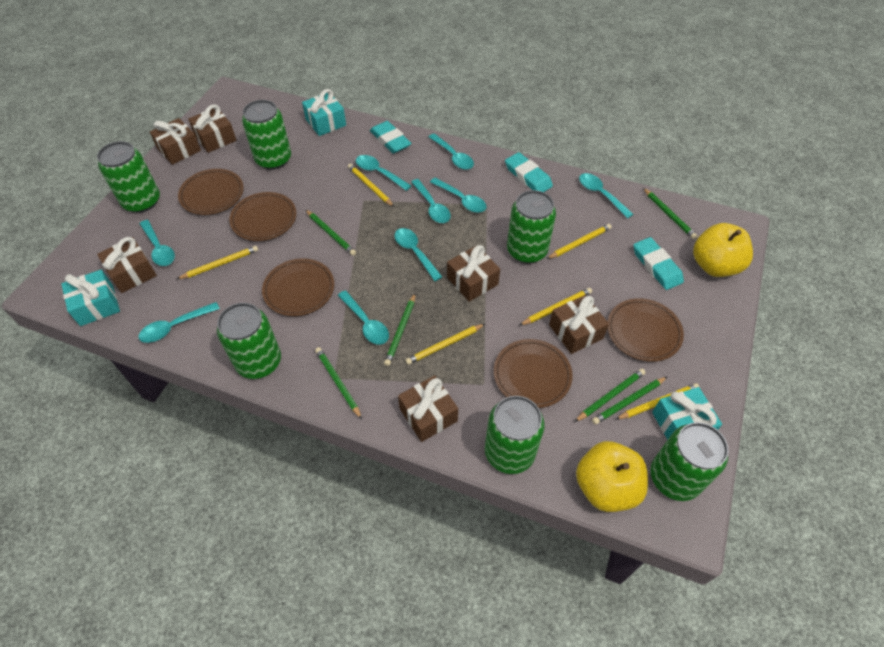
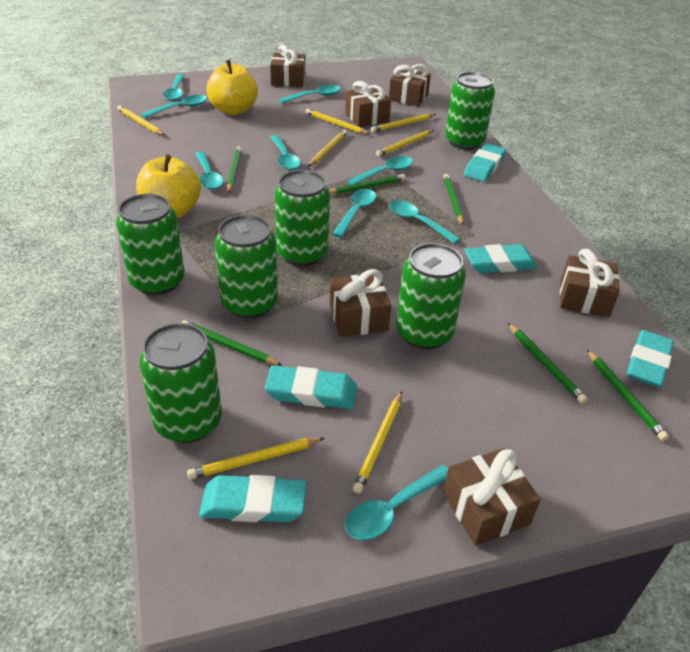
brown plate: 5 -> 0
turquoise eraser: 3 -> 5
turquoise gift: 3 -> 0
yellow pencil: 6 -> 7

